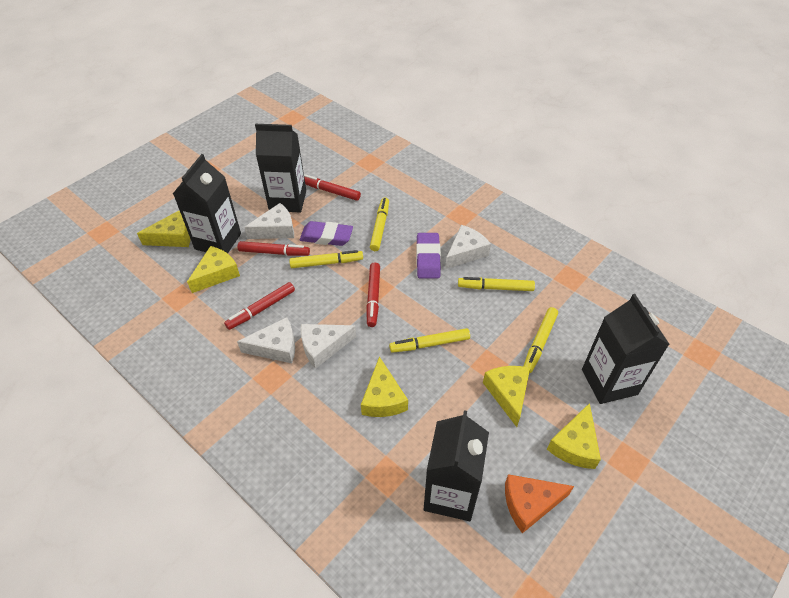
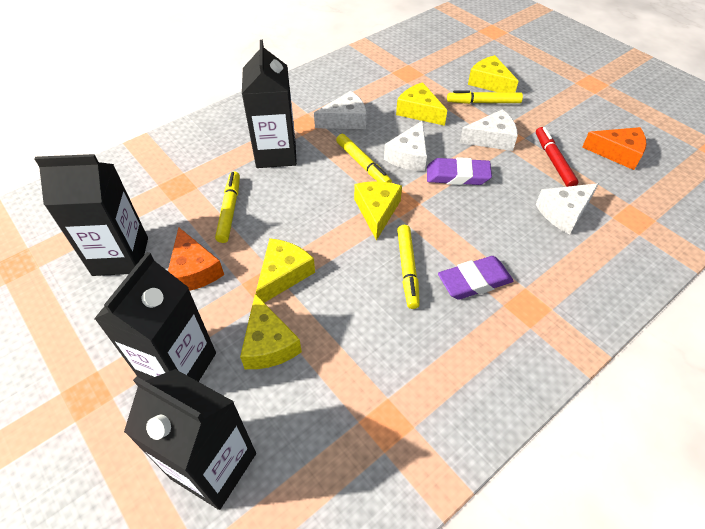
orange cheese: 1 -> 2
red marker: 4 -> 1
yellow marker: 5 -> 4

